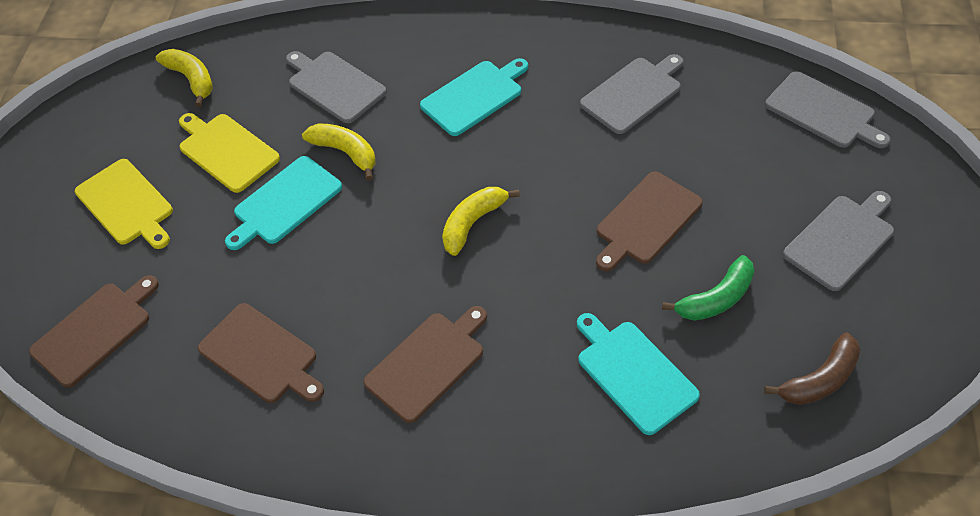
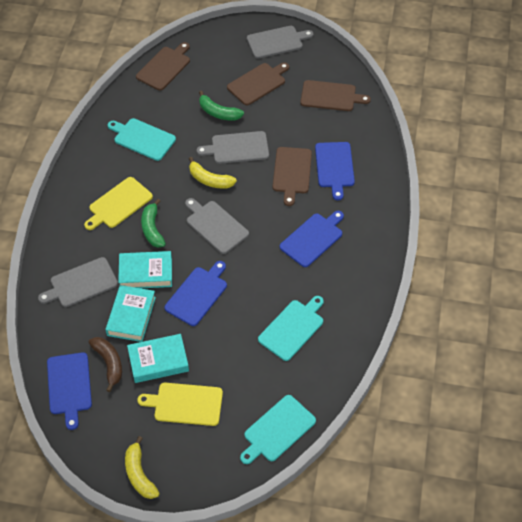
blue cutting board: 0 -> 4
green banana: 1 -> 2
turquoise book: 0 -> 3
yellow banana: 3 -> 2

